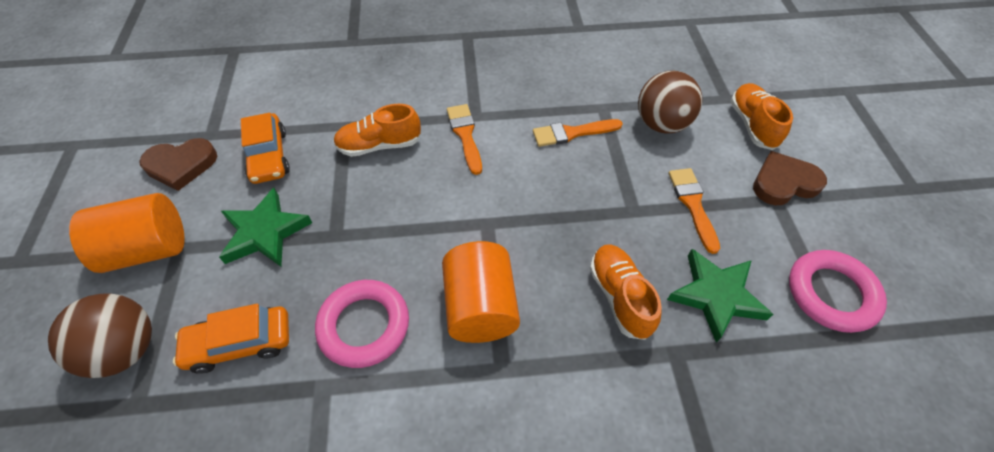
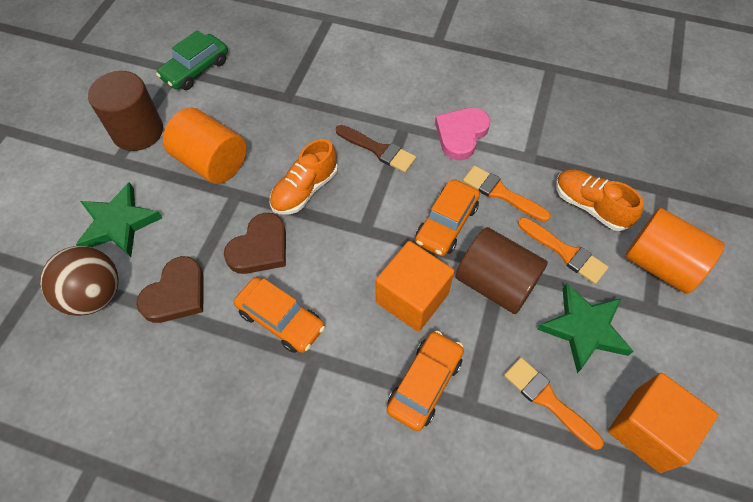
brown ball: 2 -> 1
brown brush: 0 -> 1
brown cylinder: 0 -> 2
green car: 0 -> 1
orange car: 2 -> 3
orange cube: 0 -> 2
orange shoe: 3 -> 2
pink heart: 0 -> 1
pink ring: 2 -> 0

